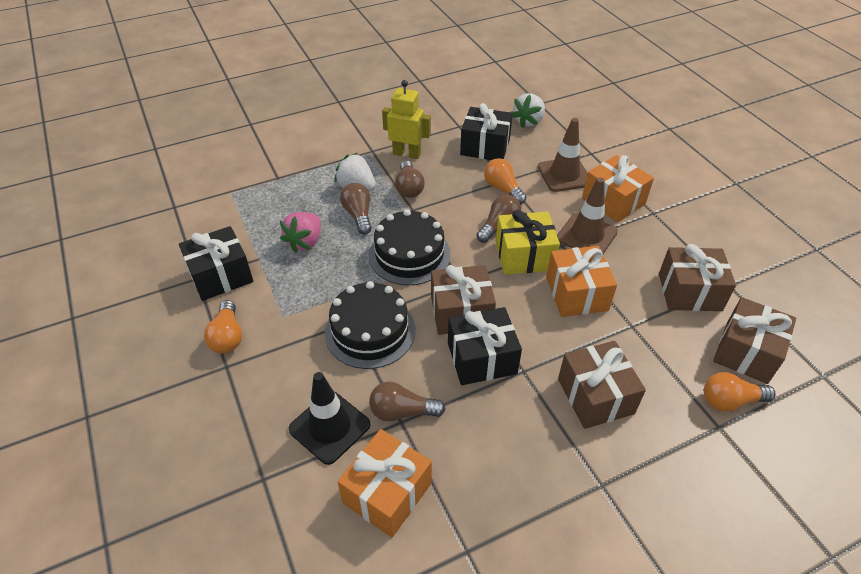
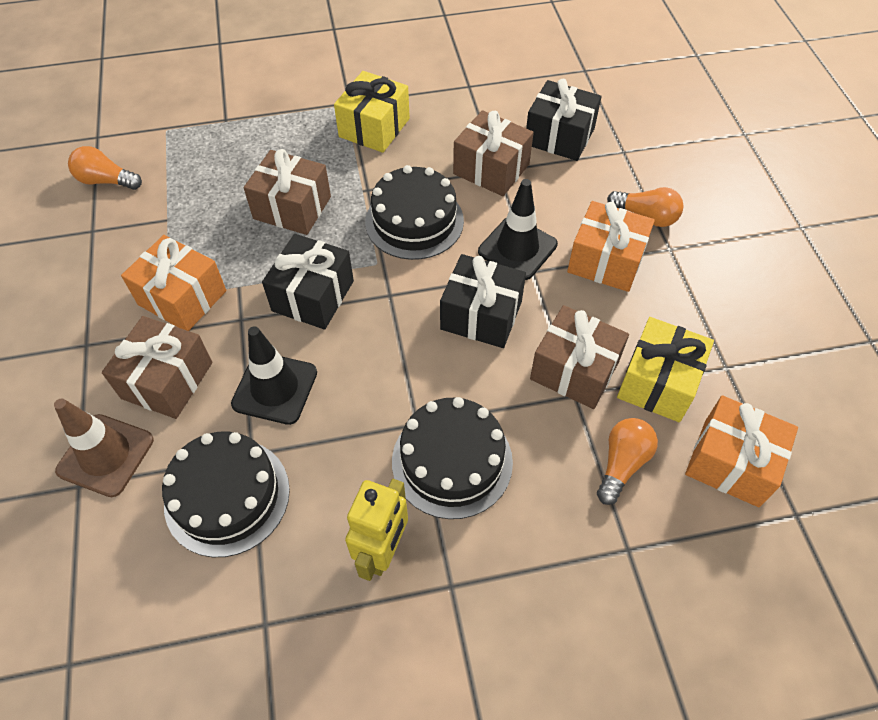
black cake: 2 -> 3
black traffic cone: 1 -> 2
brown light bulb: 4 -> 0
brown traffic cone: 2 -> 1
pink strawberry: 1 -> 0
white strawberry: 2 -> 0
yellow gift: 1 -> 2

